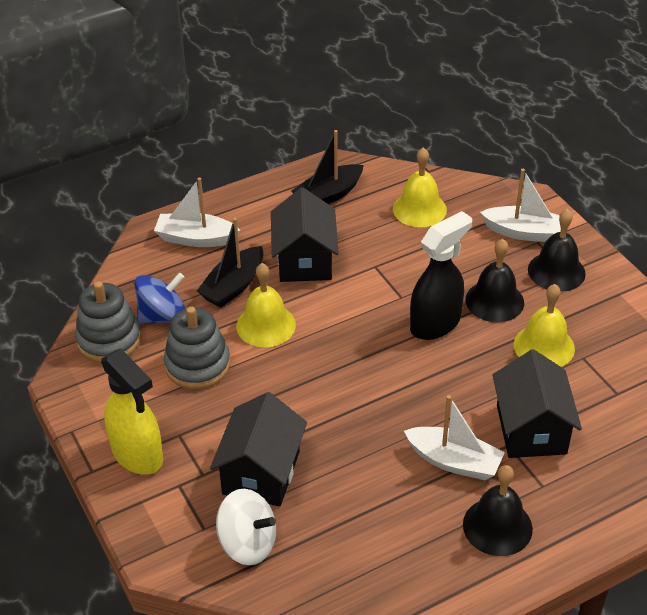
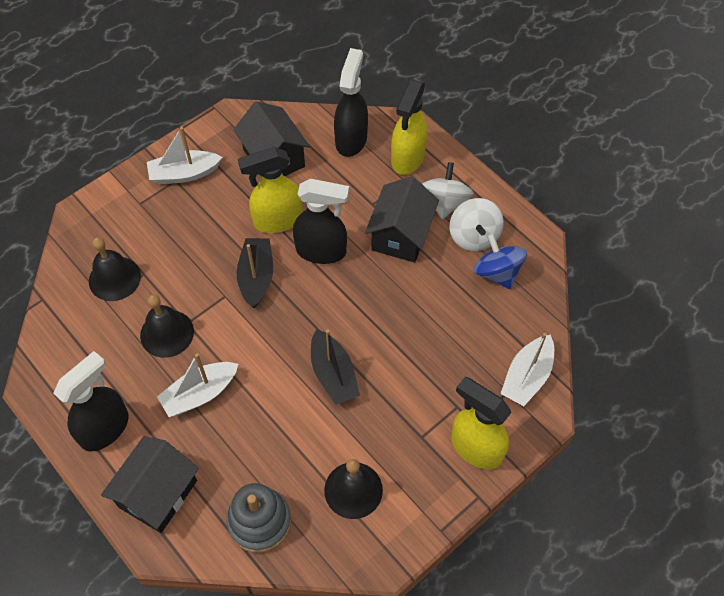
black spray bottle: 1 -> 3
grey stacking toy: 2 -> 1
white spinning top: 1 -> 2
yellow bell: 3 -> 0
yellow spray bottle: 1 -> 3

